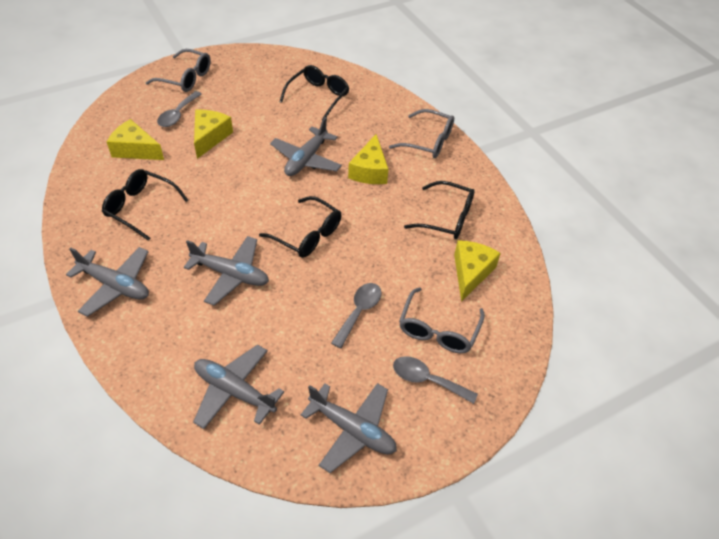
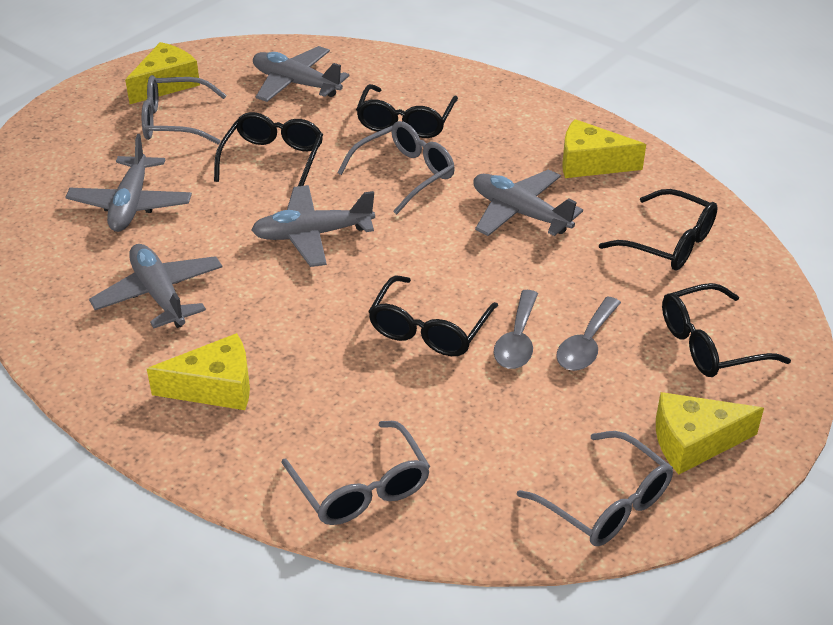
black glasses: 4 -> 5
grey glasses: 3 -> 4
grey spoon: 3 -> 2

